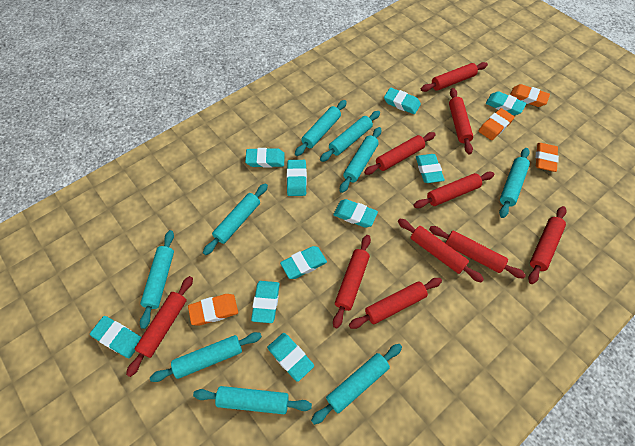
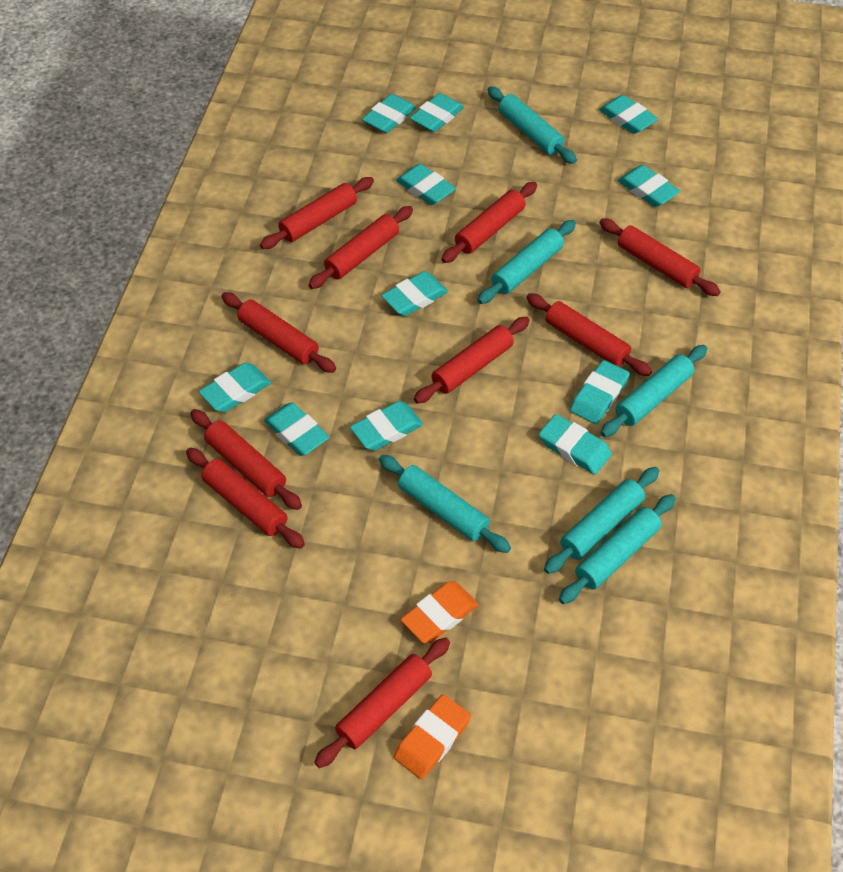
orange eraser: 4 -> 2
turquoise eraser: 10 -> 11
turquoise rolling pin: 9 -> 6

